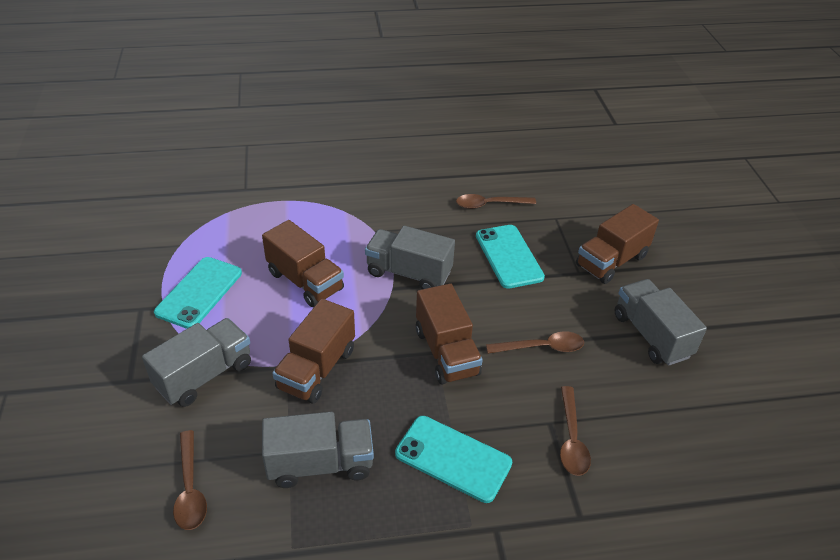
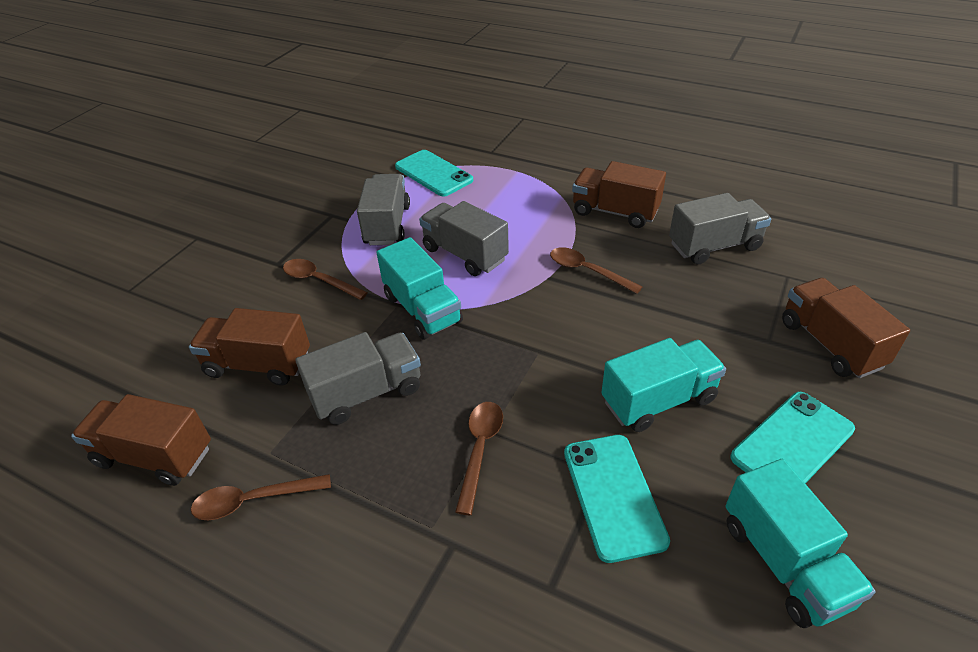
turquoise truck: 0 -> 3

